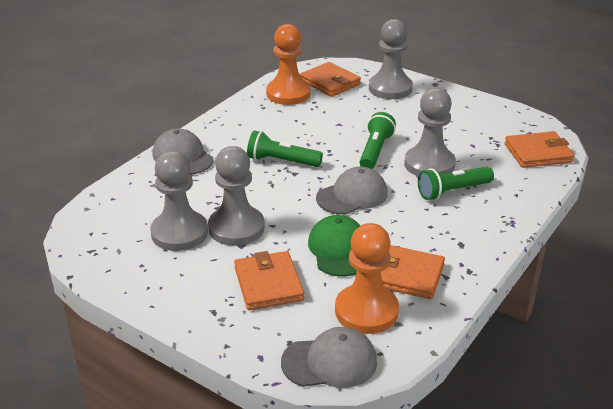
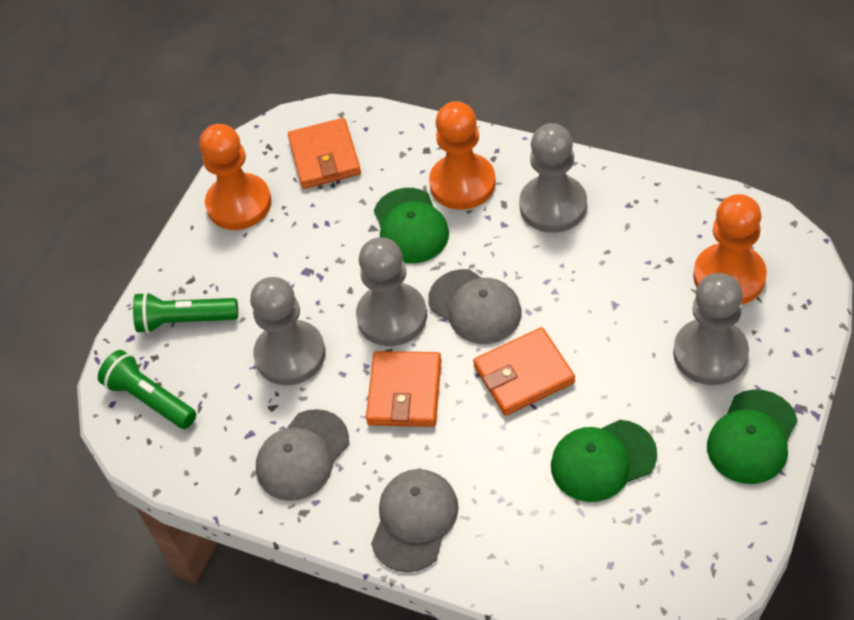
green cap: 1 -> 3
green flashlight: 3 -> 2
orange pawn: 2 -> 3
orange wallet: 4 -> 3

